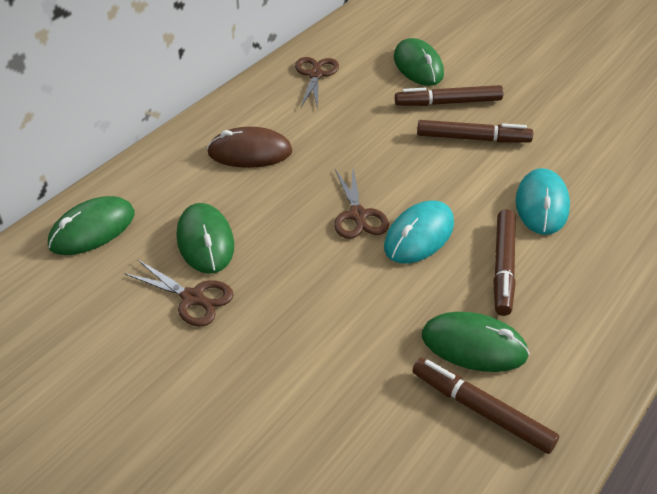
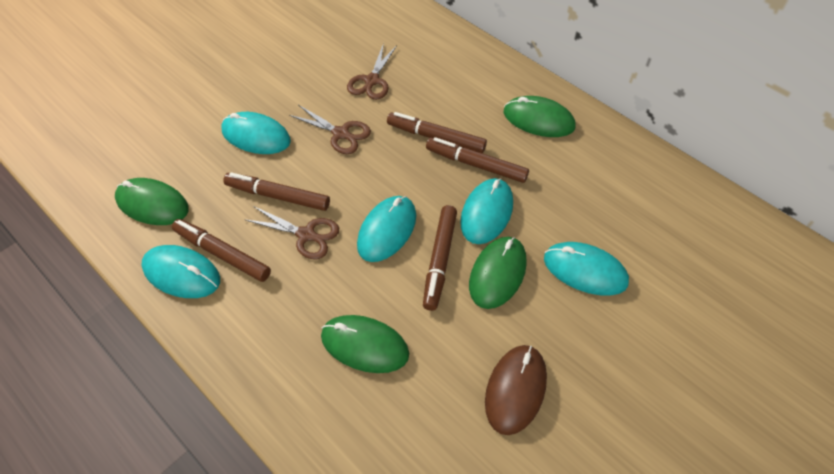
brown marker: 4 -> 5
turquoise mouse: 2 -> 5

